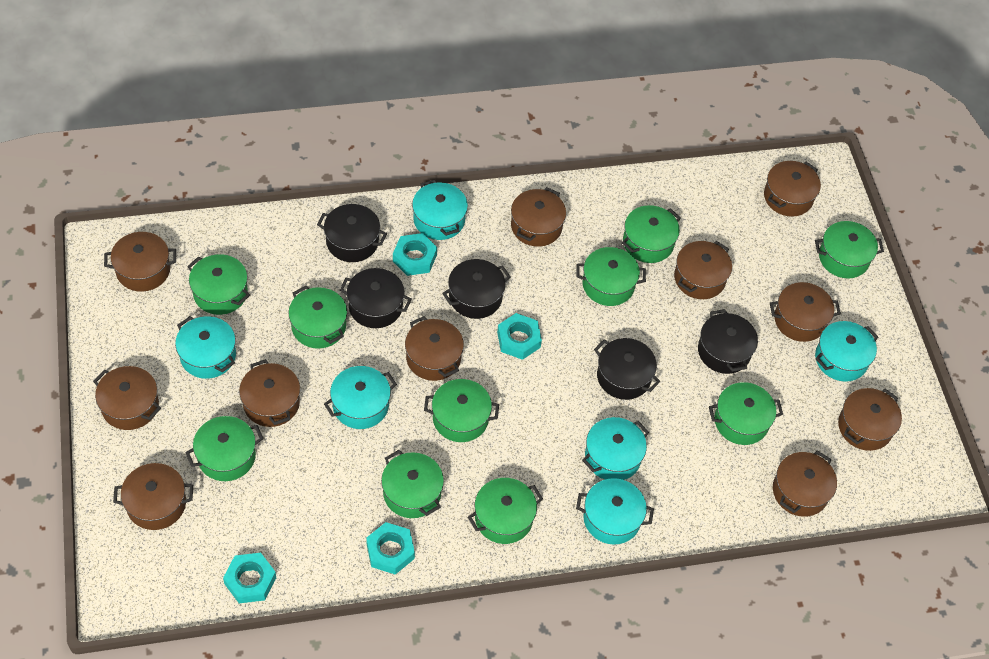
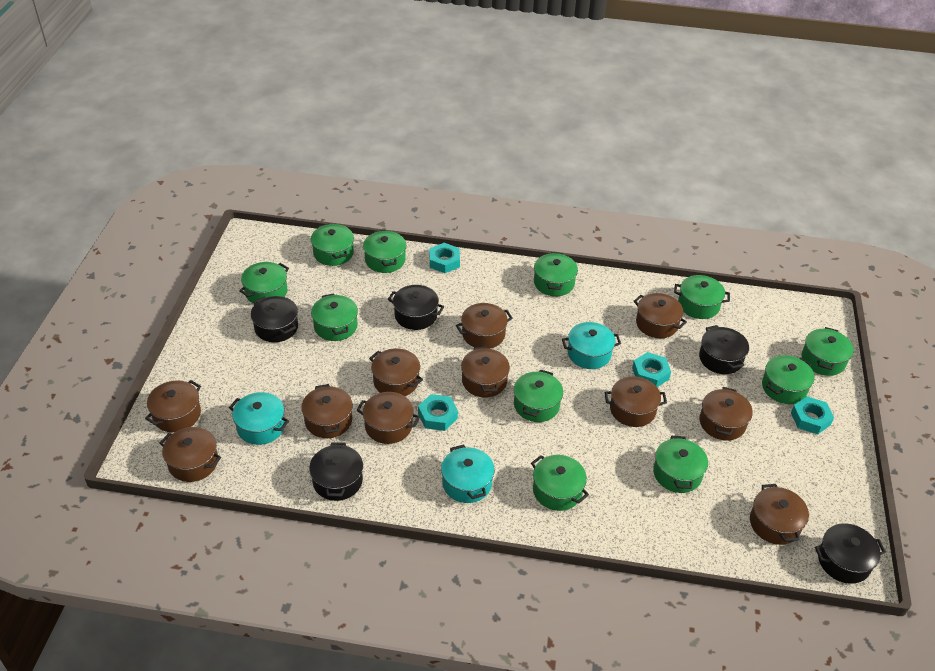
green pot: 10 -> 11
turquoise pot: 6 -> 3

